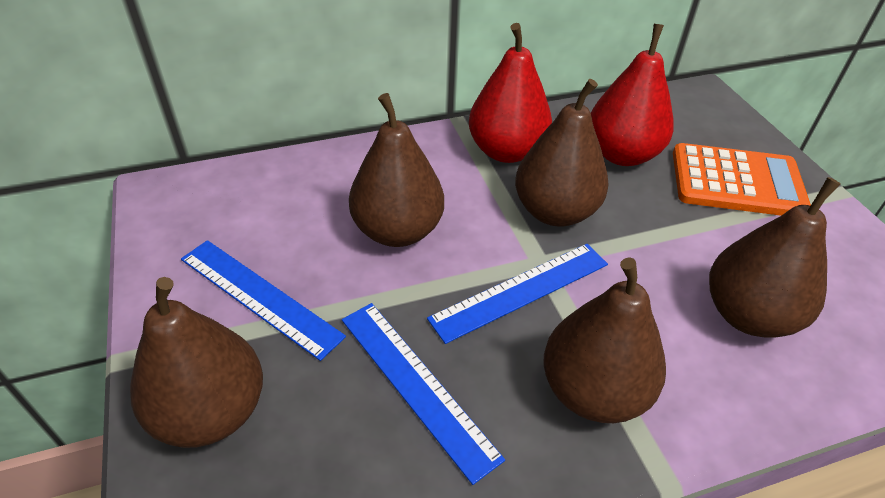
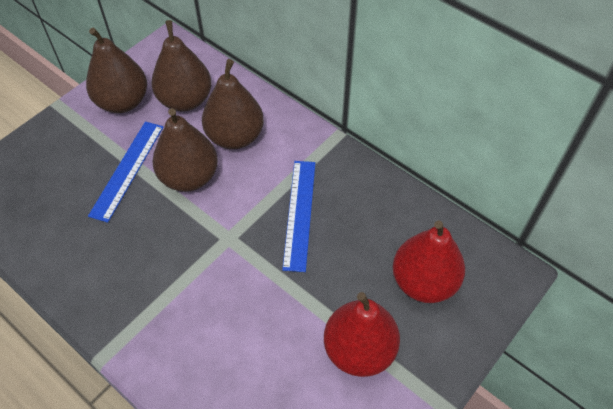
blue ruler: 3 -> 2
brown pear: 5 -> 4
orange calculator: 1 -> 0

